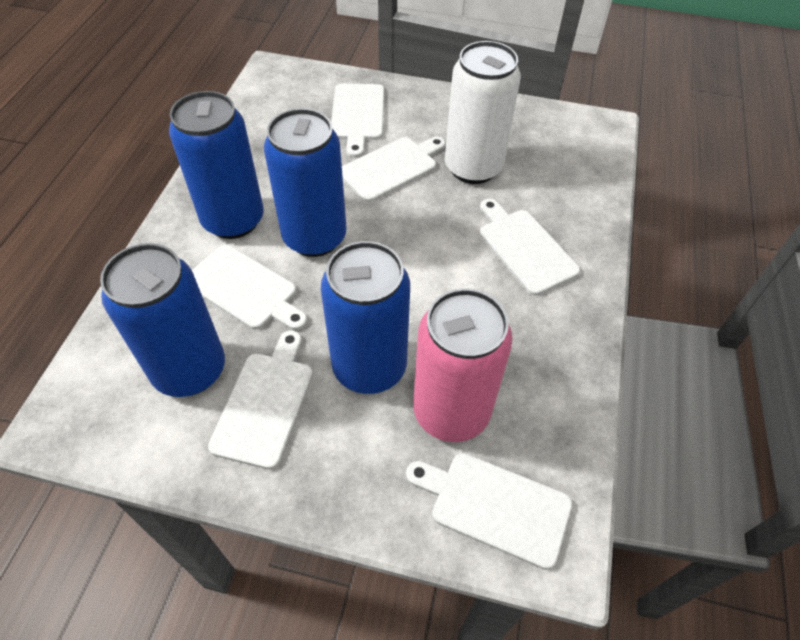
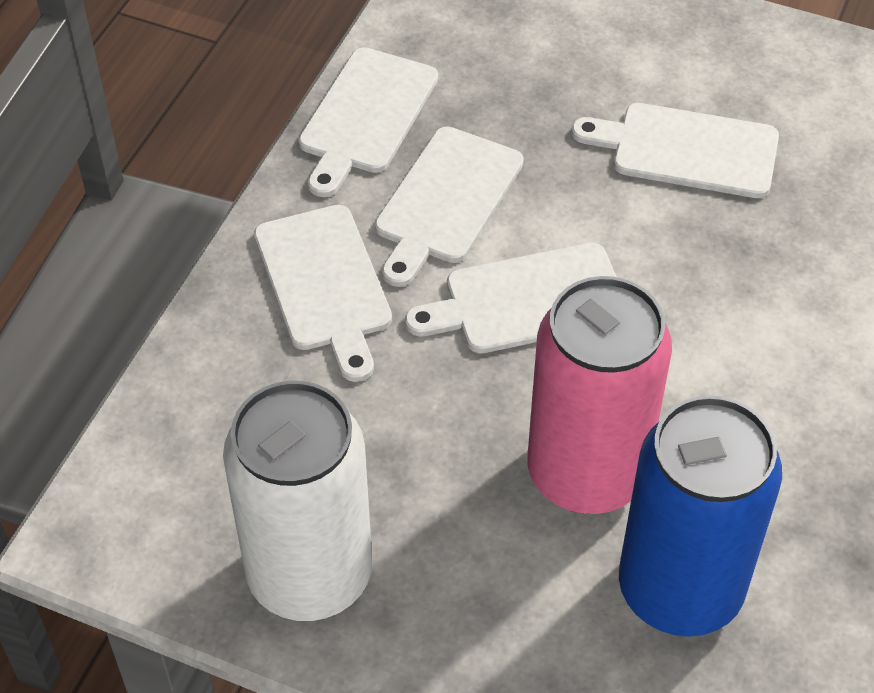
blue can: 4 -> 1
white cutting board: 6 -> 5

